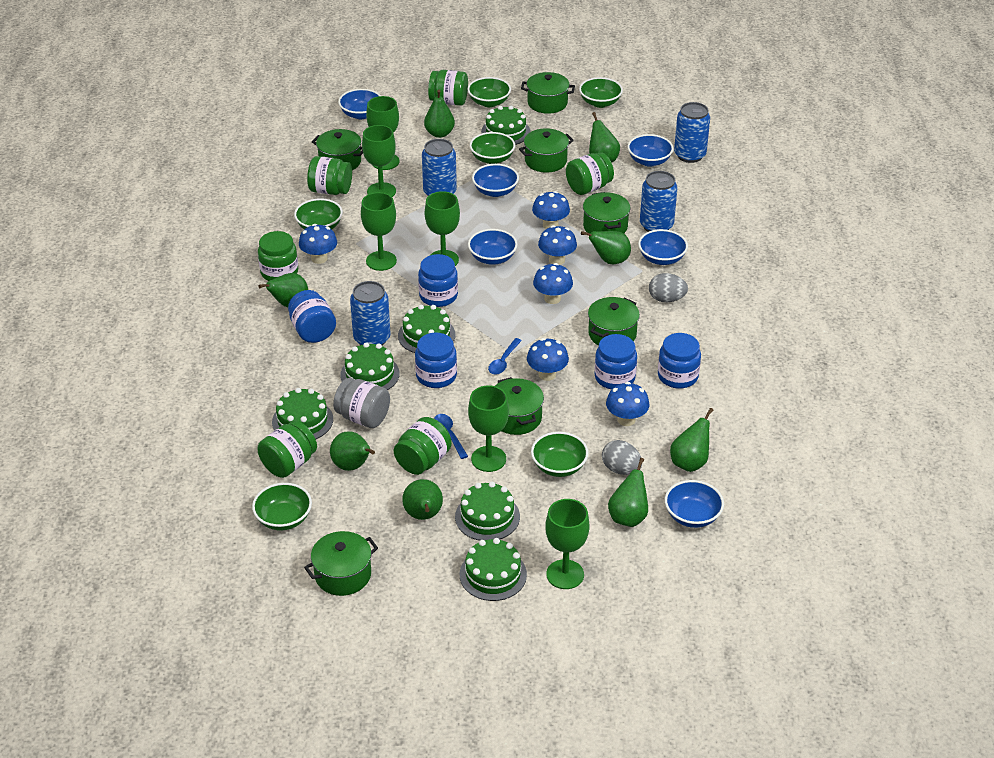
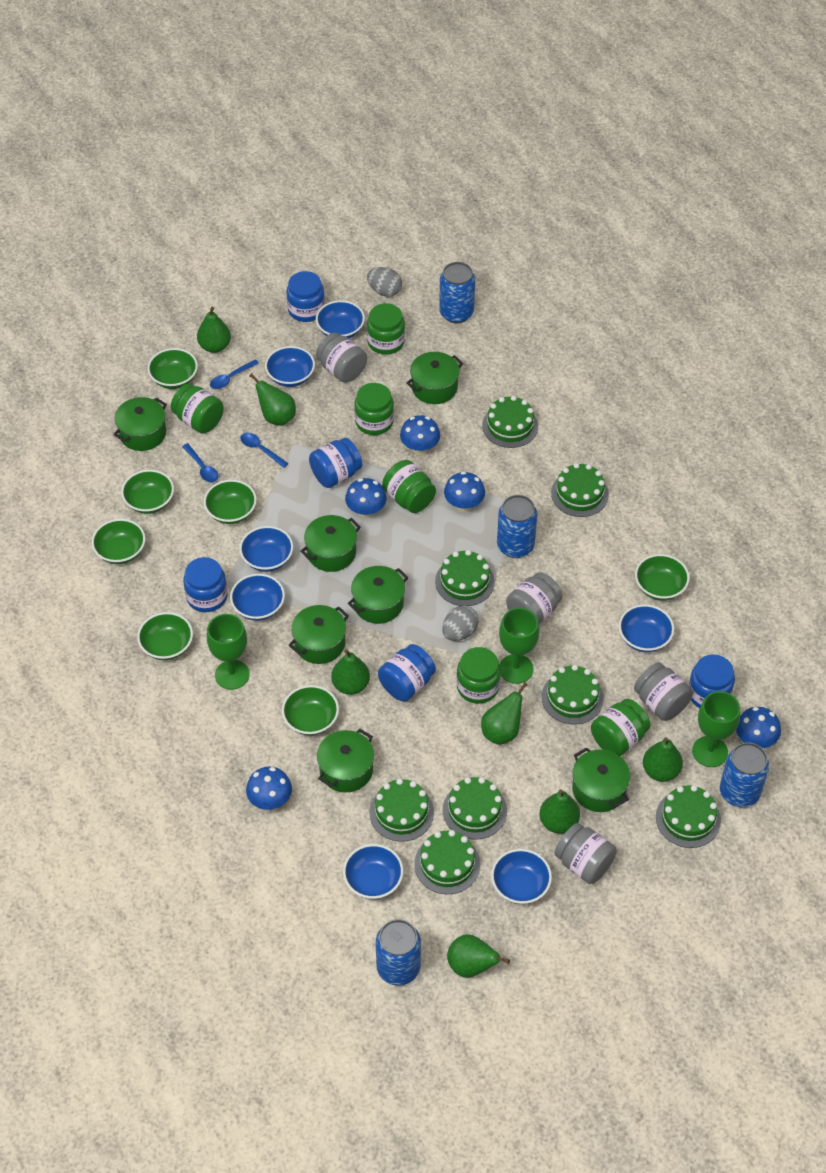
blue bowl: 6 -> 7
blue mushroom: 6 -> 5
blue spoon: 2 -> 3
green bowl: 6 -> 7
green cake: 6 -> 8
green goblet: 6 -> 3
green pear: 8 -> 7
grey jar: 1 -> 4

